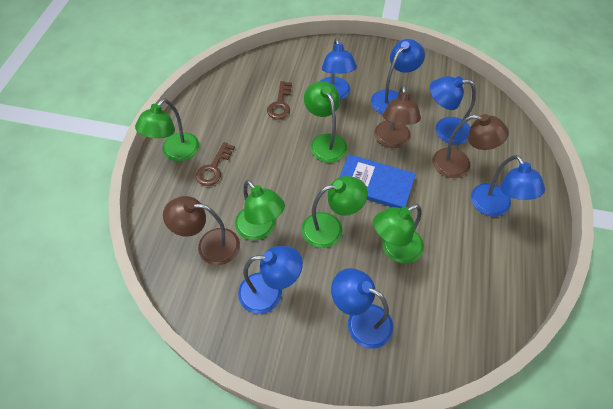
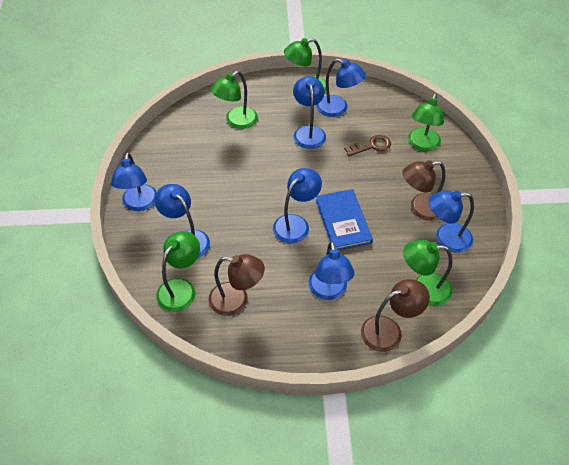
blue lamp: 6 -> 7
brown key: 2 -> 1

